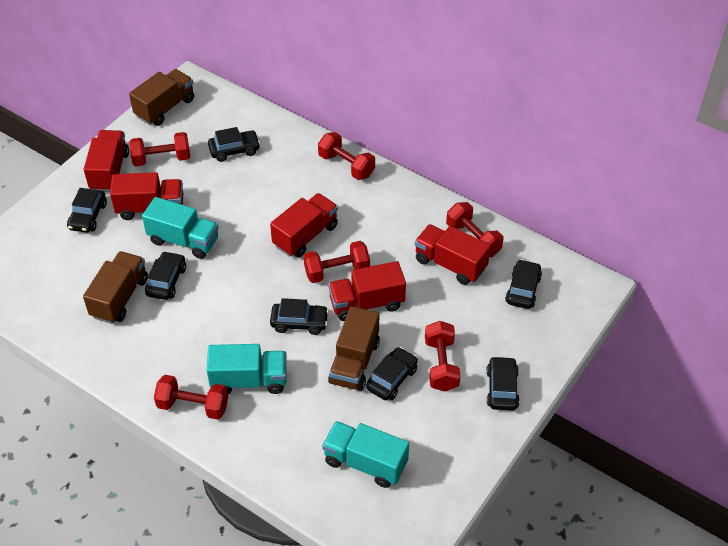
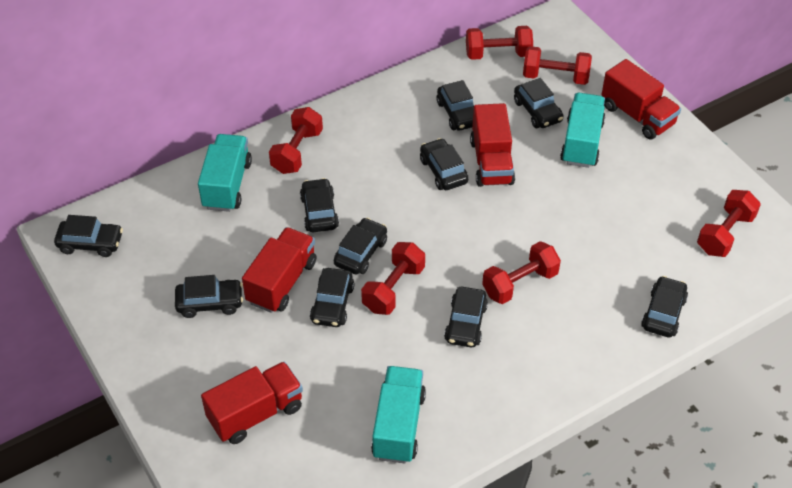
black car: 7 -> 10
brown truck: 3 -> 0
red truck: 5 -> 4

